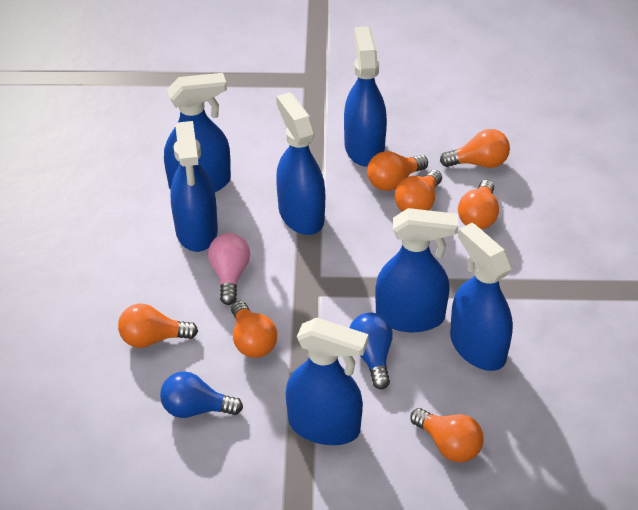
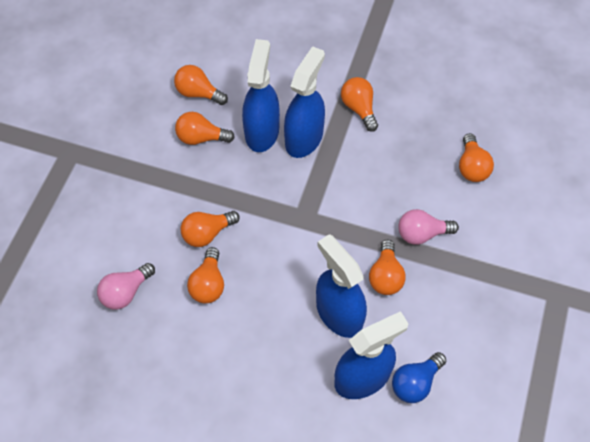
blue light bulb: 2 -> 1
blue spray bottle: 7 -> 4
pink light bulb: 1 -> 2

